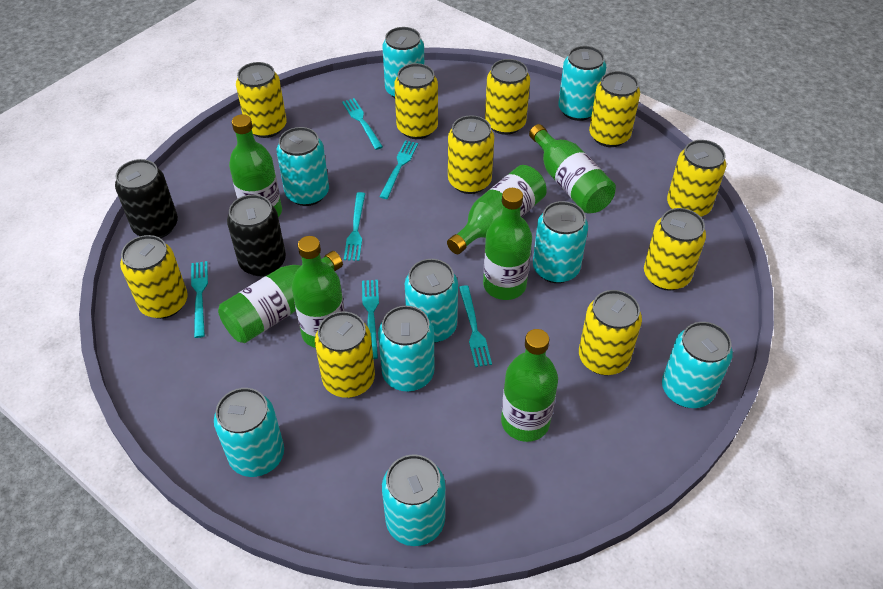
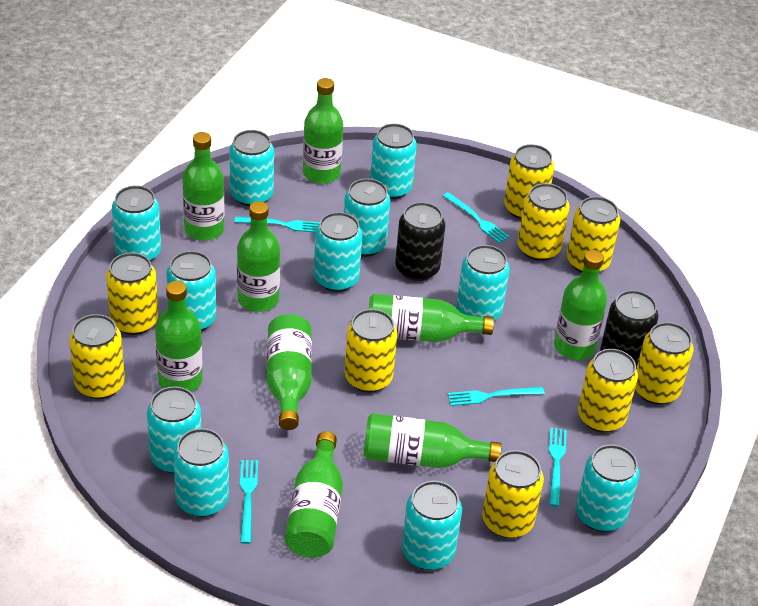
green bottle: 7 -> 9
turquoise can: 9 -> 11
turquoise fork: 6 -> 5
yellow can: 10 -> 9

